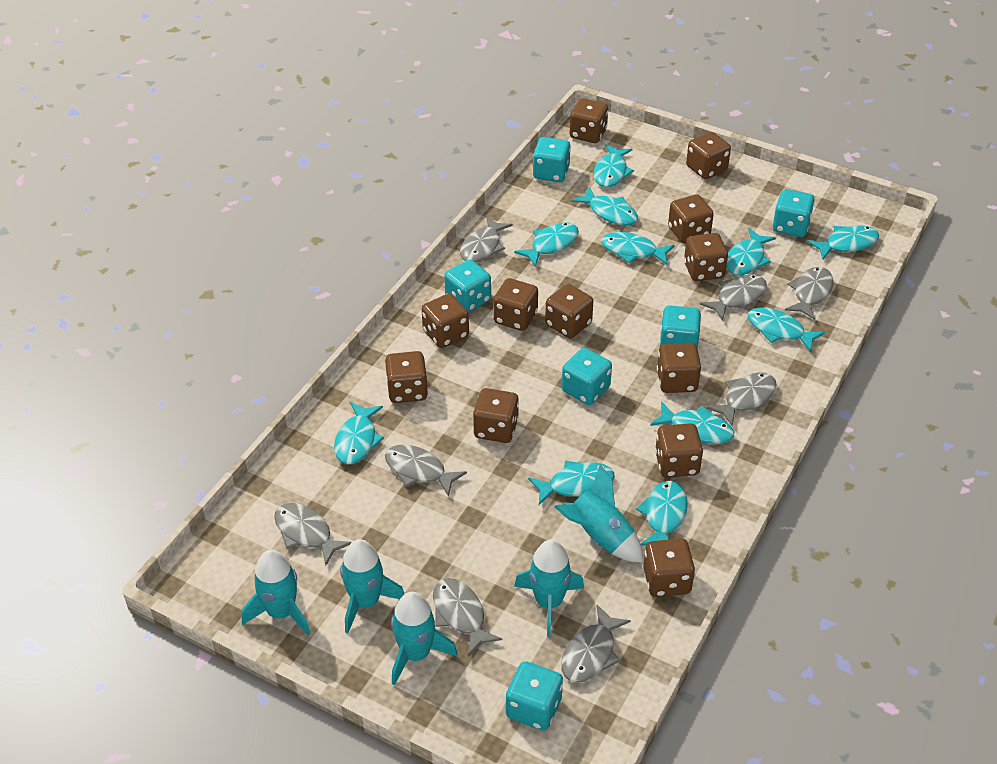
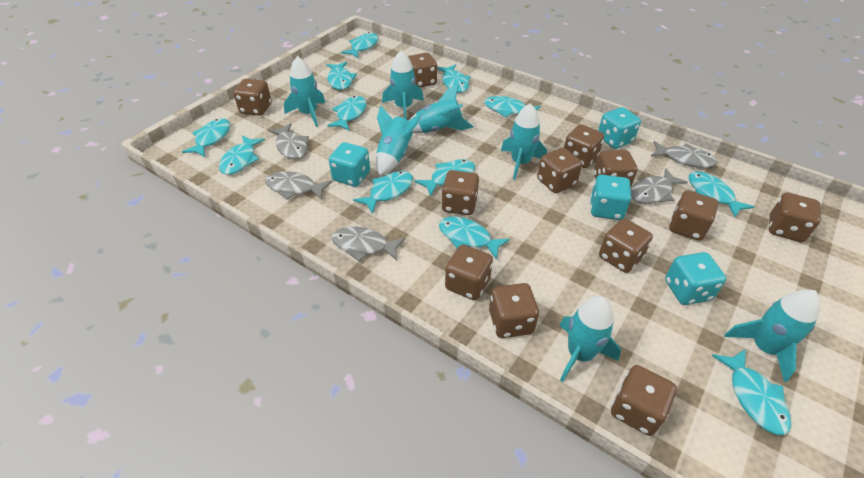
grey fish: 8 -> 5
turquoise dice: 6 -> 4
turquoise fish: 11 -> 12
turquoise rocket: 5 -> 7

